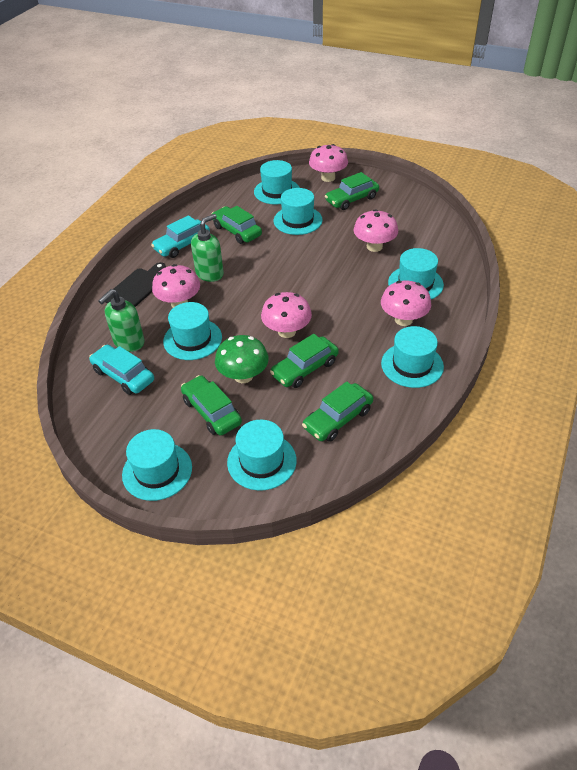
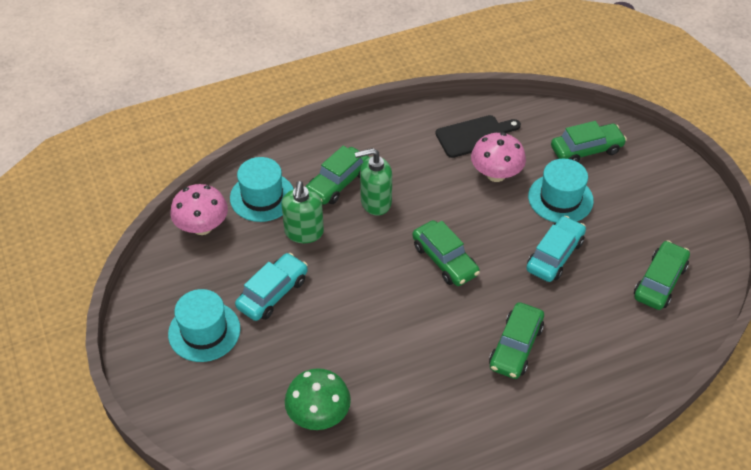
pink mushroom: 5 -> 2
turquoise hat: 7 -> 3

